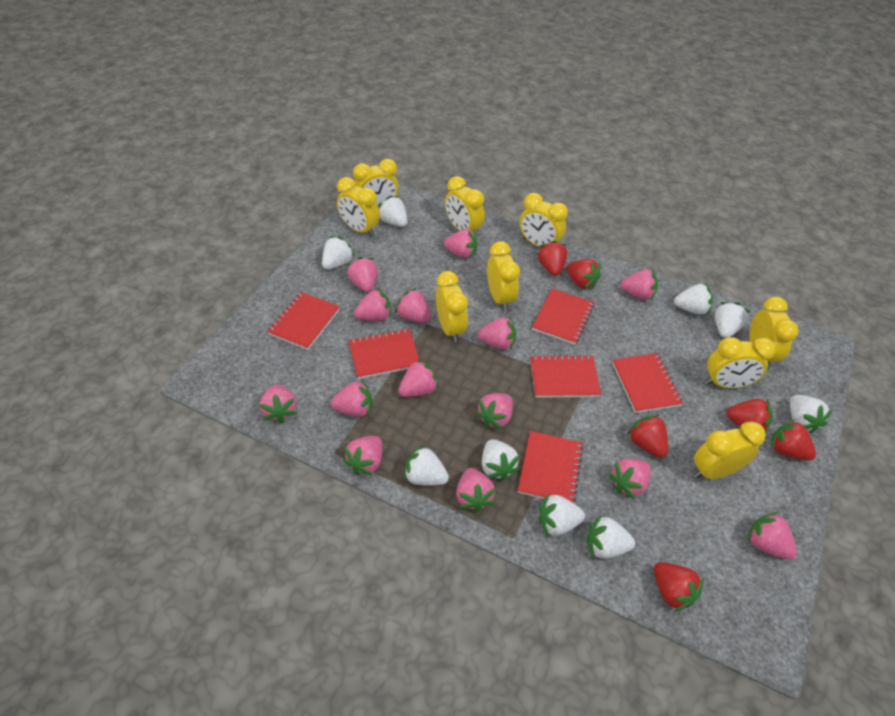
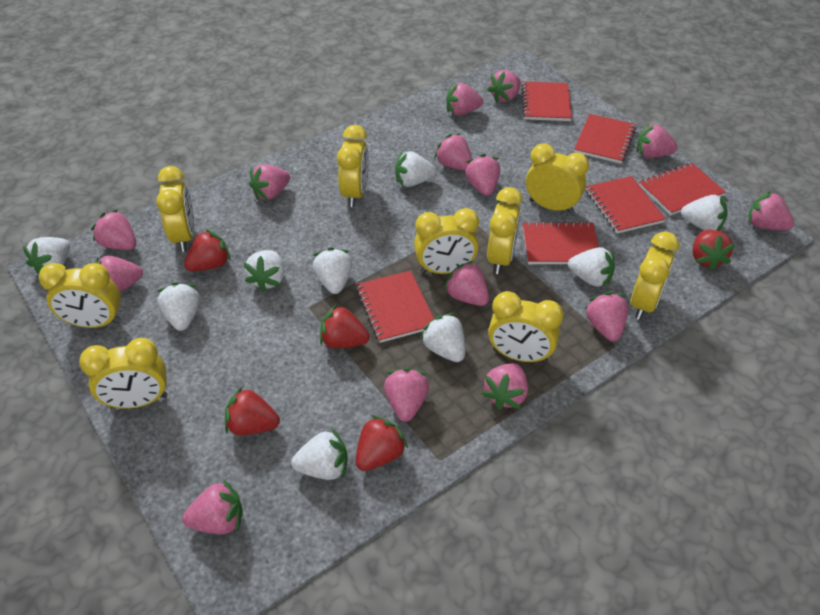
red strawberry: 6 -> 5

